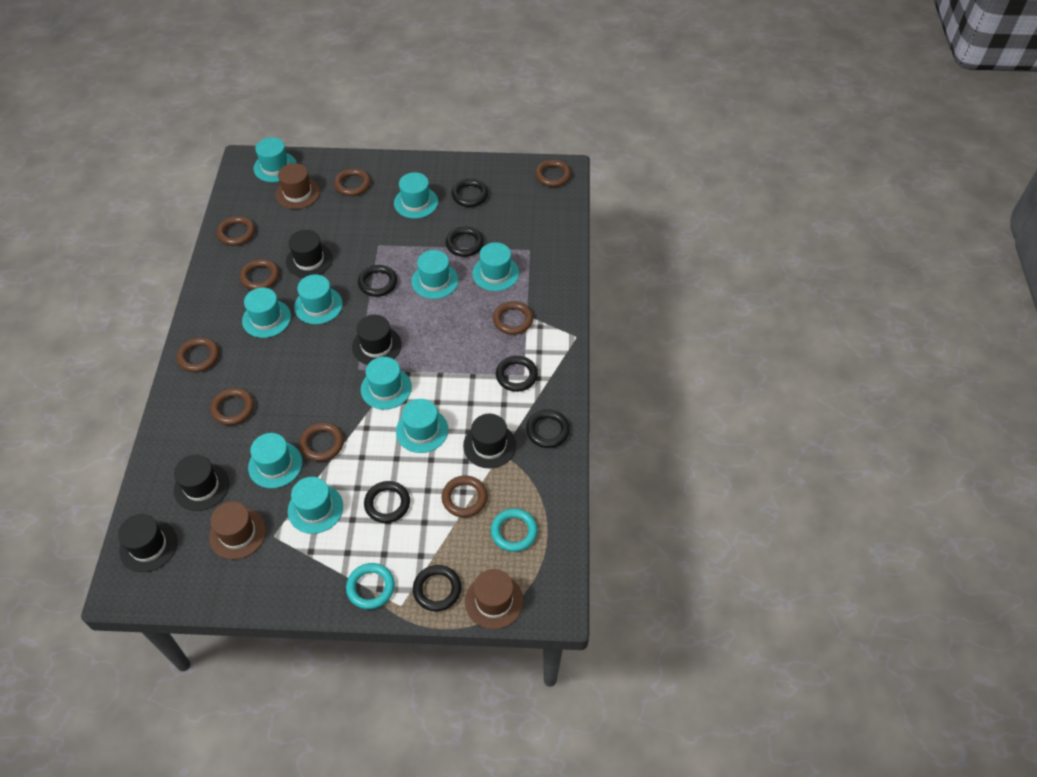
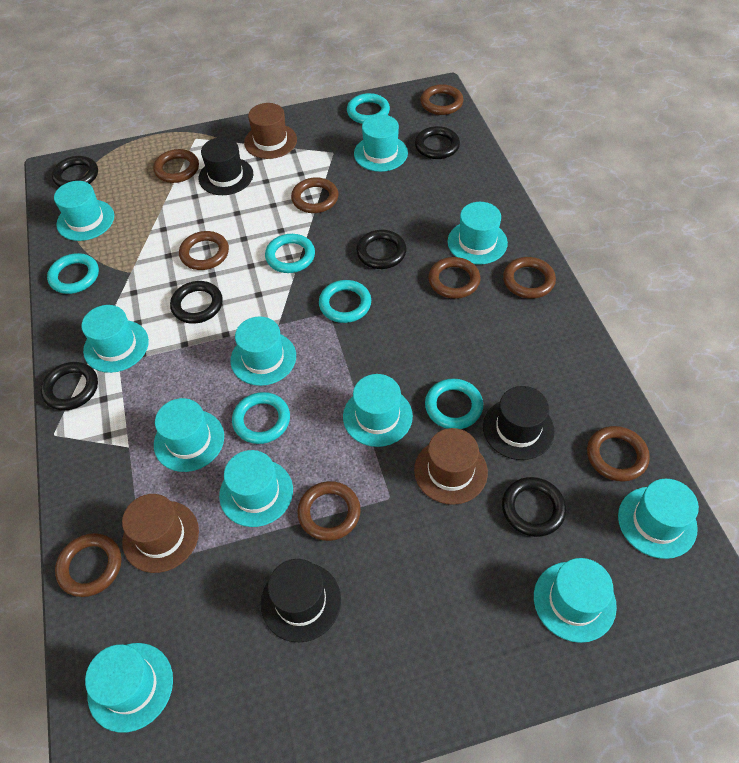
black hat: 5 -> 3
black ring: 7 -> 6
turquoise hat: 10 -> 11
turquoise ring: 2 -> 6

